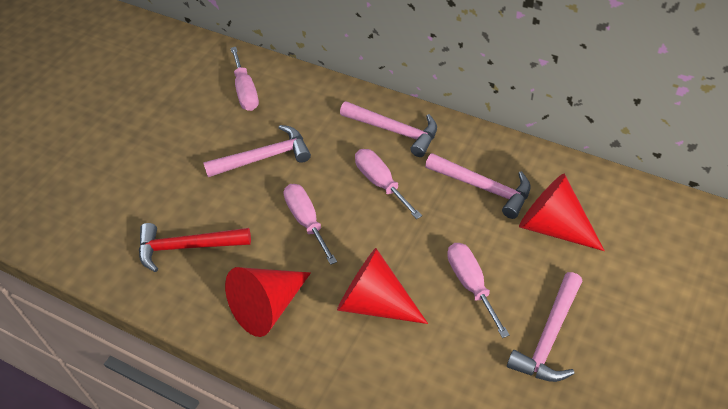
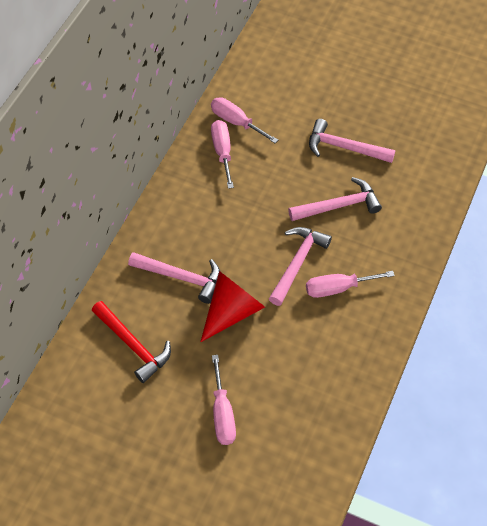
red cone: 3 -> 1

